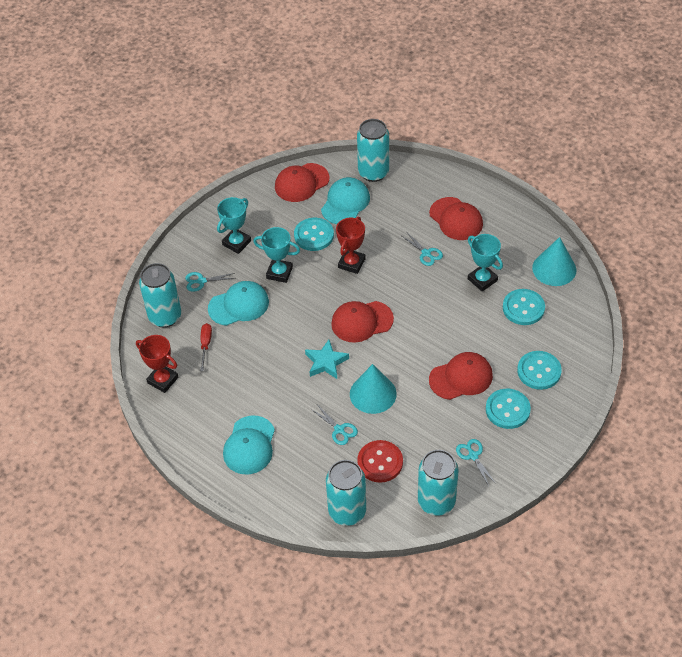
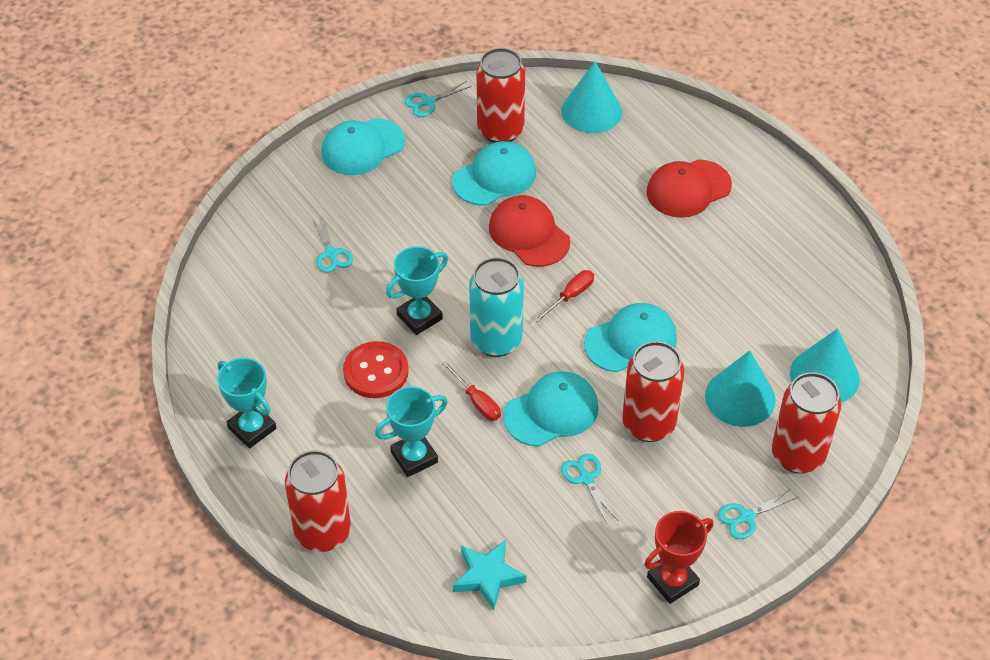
red can: 0 -> 4
red cap: 4 -> 2
red screwdriver: 1 -> 2
red trophy: 2 -> 1
turquoise button: 4 -> 0
turquoise can: 4 -> 1
turquoise cap: 3 -> 4
turquoise cone: 2 -> 3

